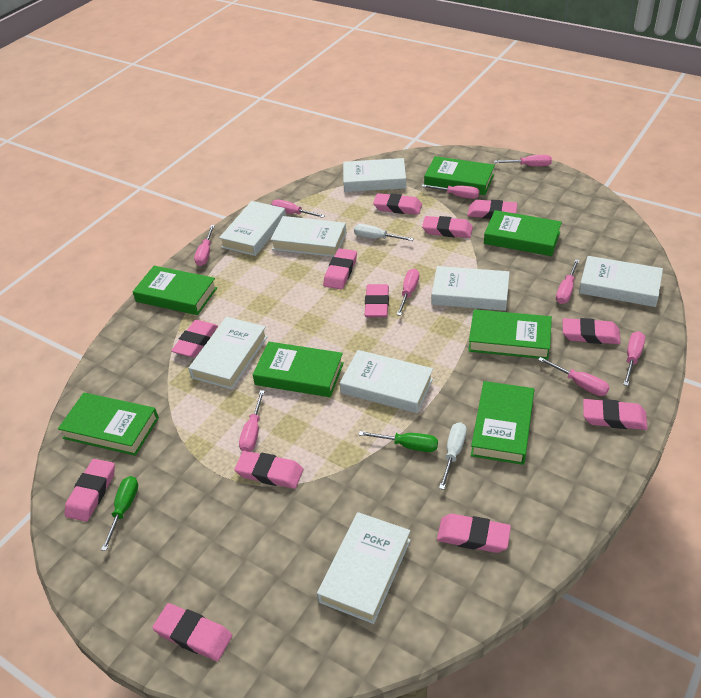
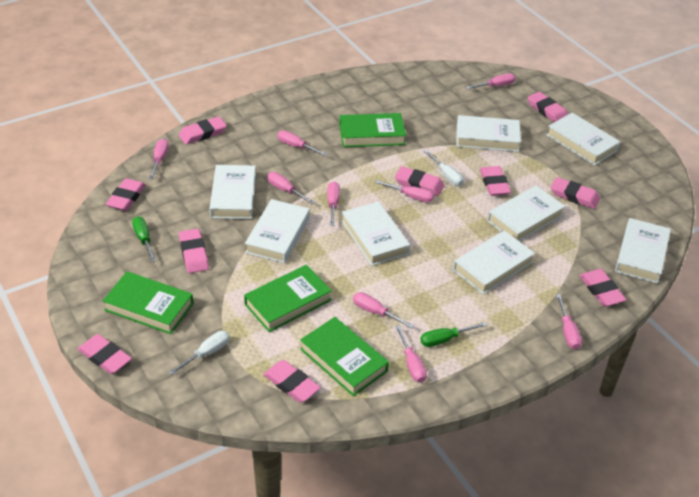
green book: 7 -> 4
pink eraser: 12 -> 10

